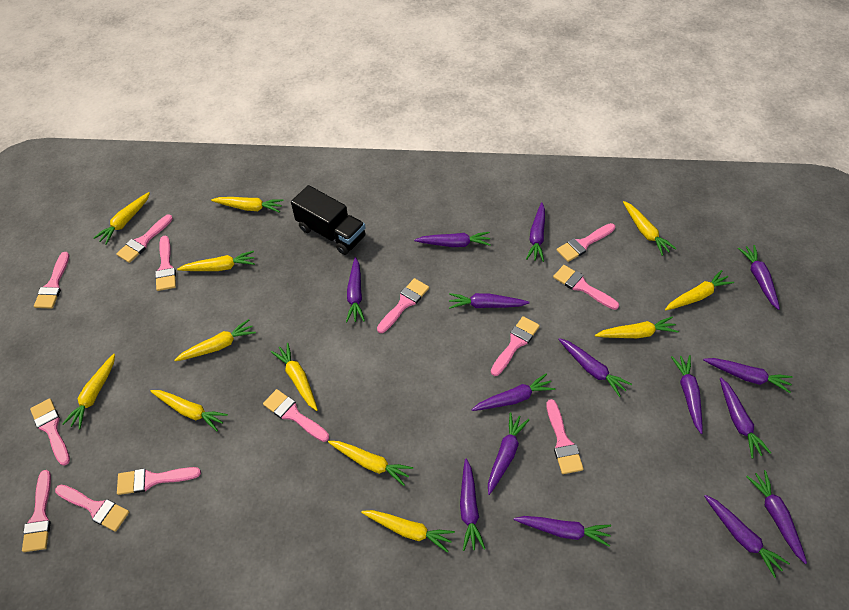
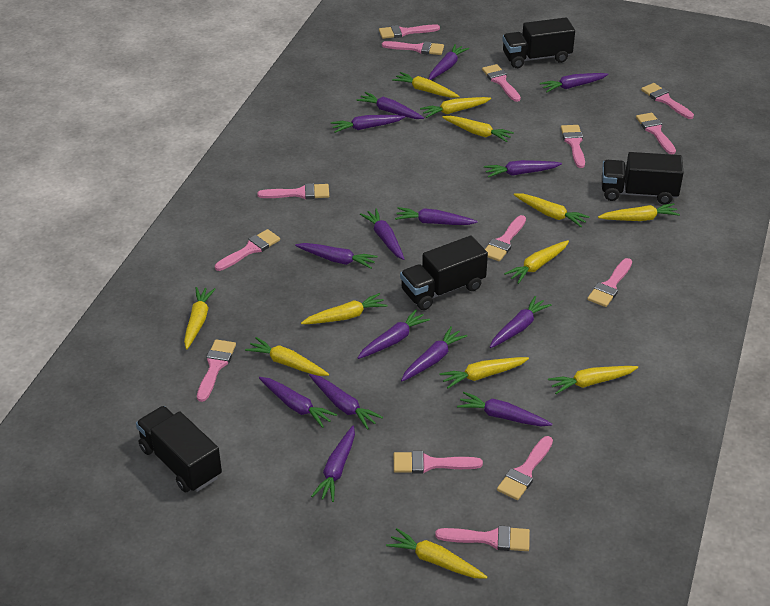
black truck: 1 -> 4
pink brush: 13 -> 14

